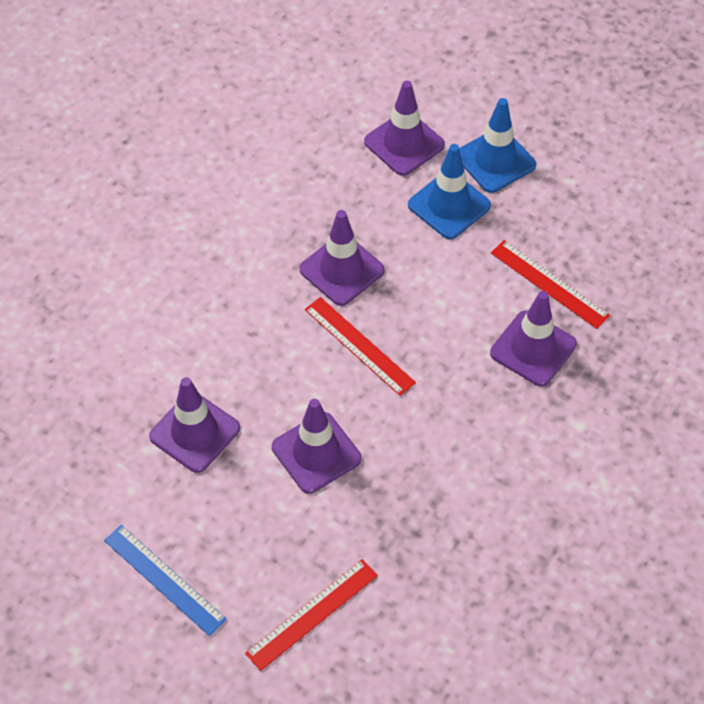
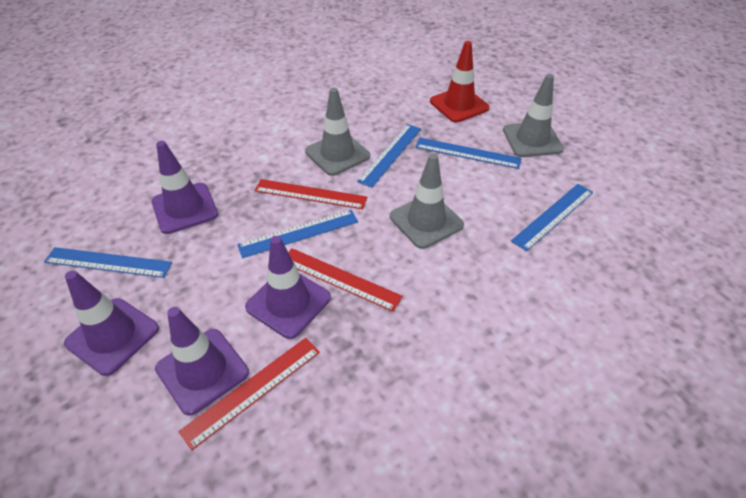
blue ruler: 1 -> 5
blue traffic cone: 2 -> 0
grey traffic cone: 0 -> 3
purple traffic cone: 5 -> 4
red traffic cone: 0 -> 1

